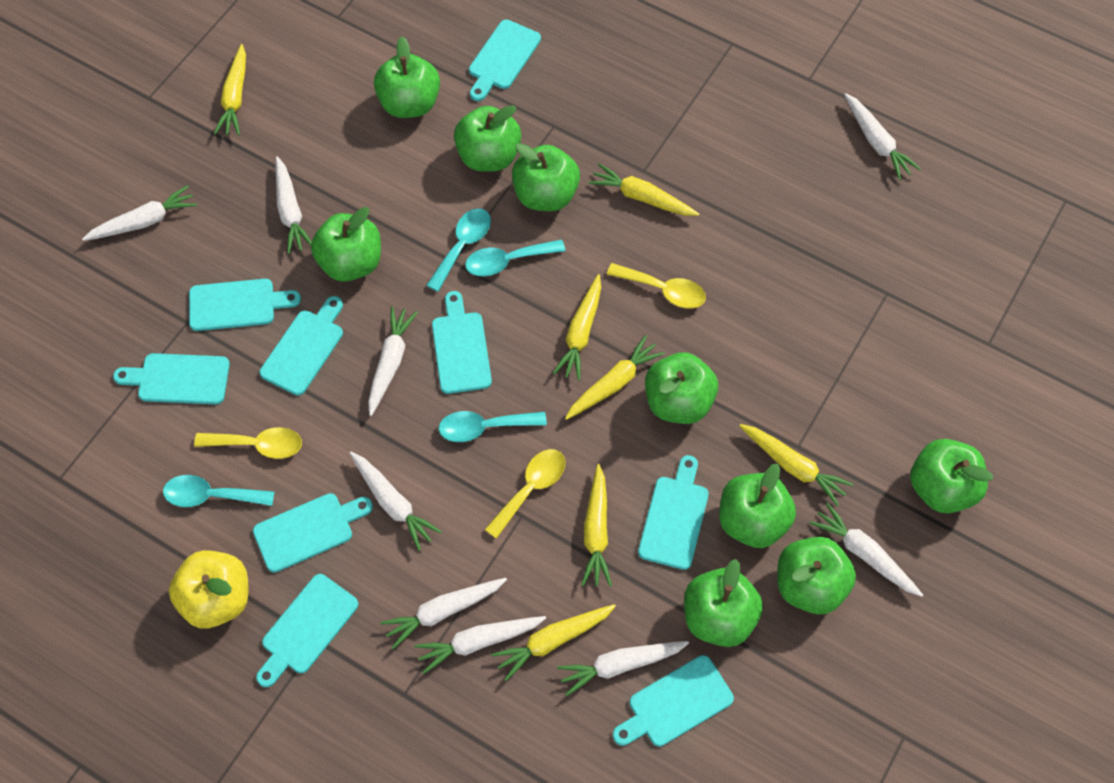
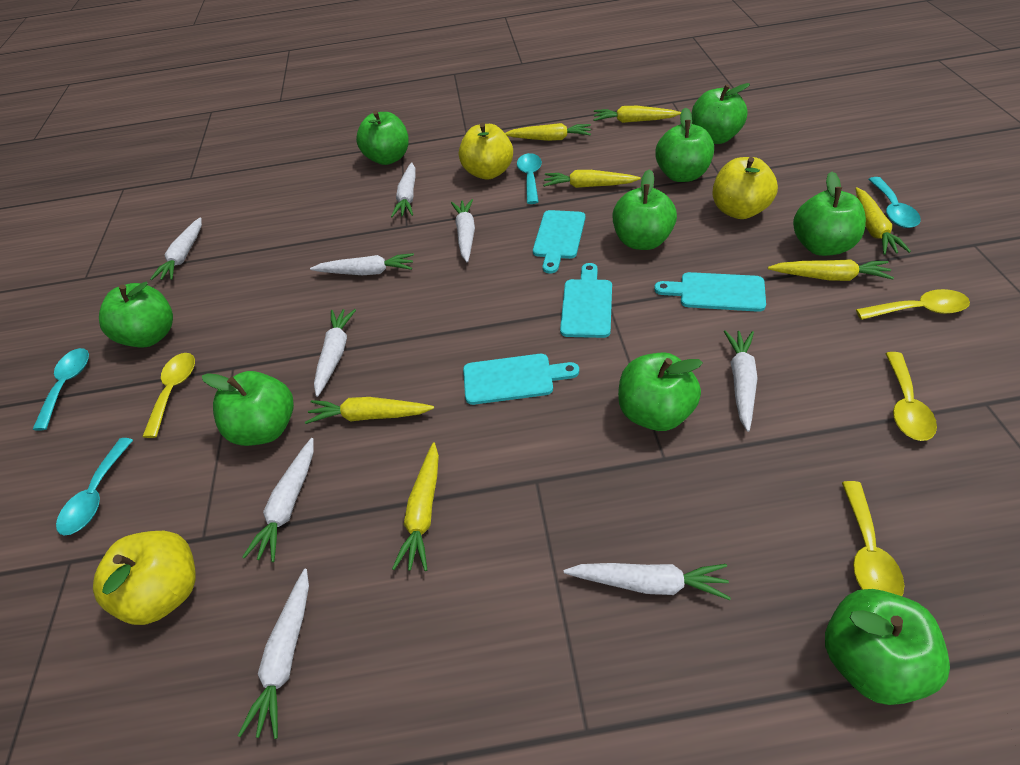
turquoise cutting board: 9 -> 4
yellow apple: 1 -> 3
yellow spoon: 3 -> 4

